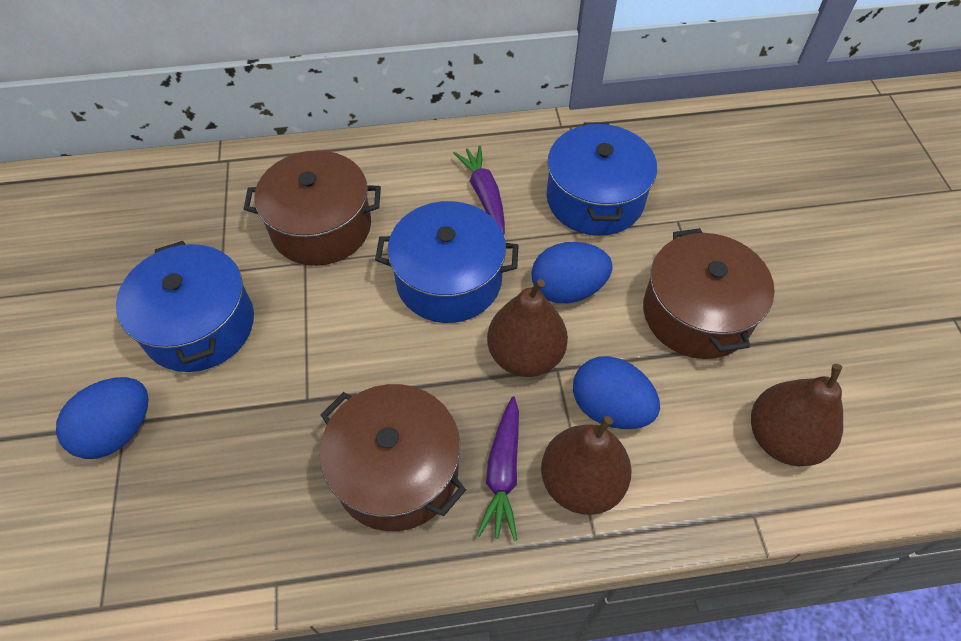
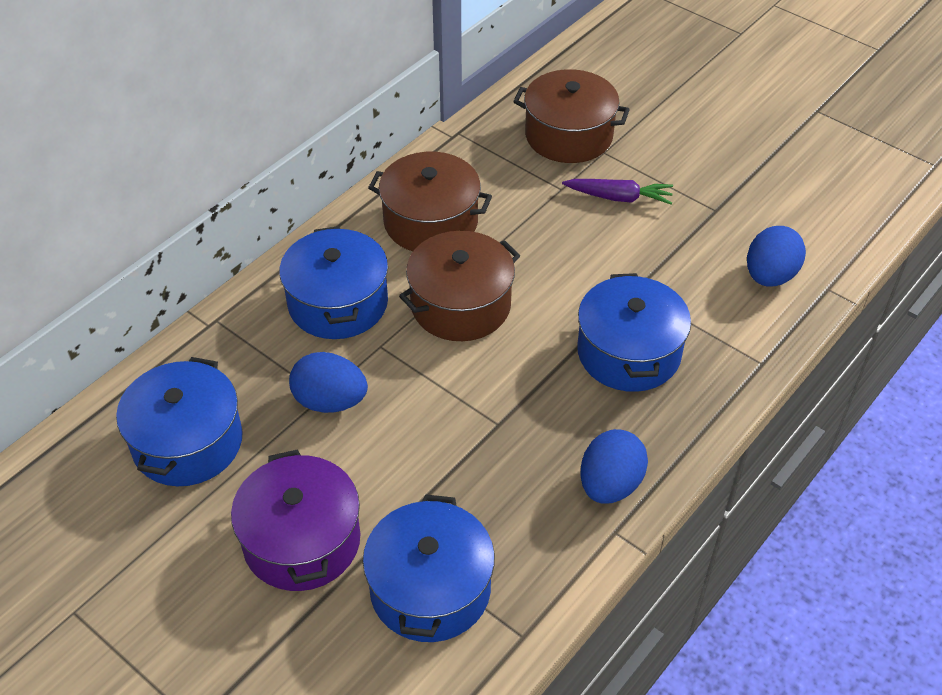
blue pot: 3 -> 4
brown pear: 3 -> 0
purple carrot: 2 -> 1
purple pot: 0 -> 1

